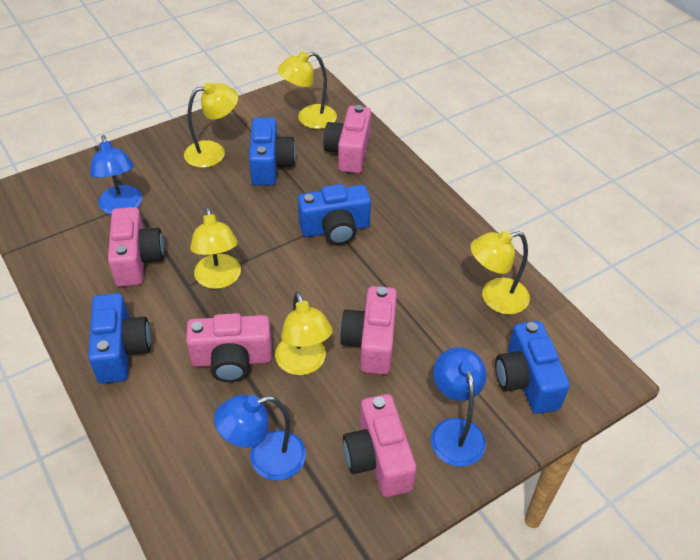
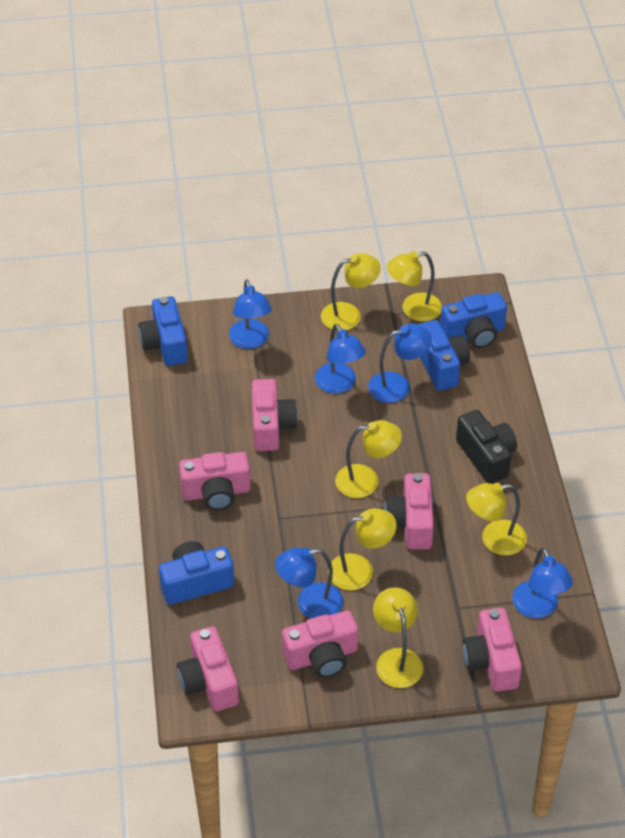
black camera: 0 -> 1
blue lamp: 3 -> 5
pink camera: 5 -> 6
yellow lamp: 5 -> 6

